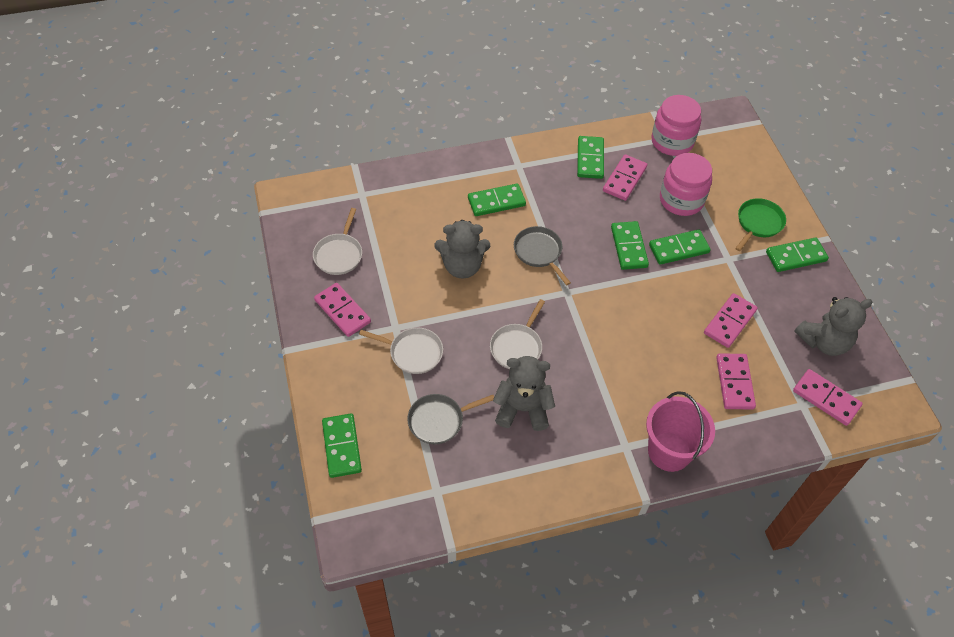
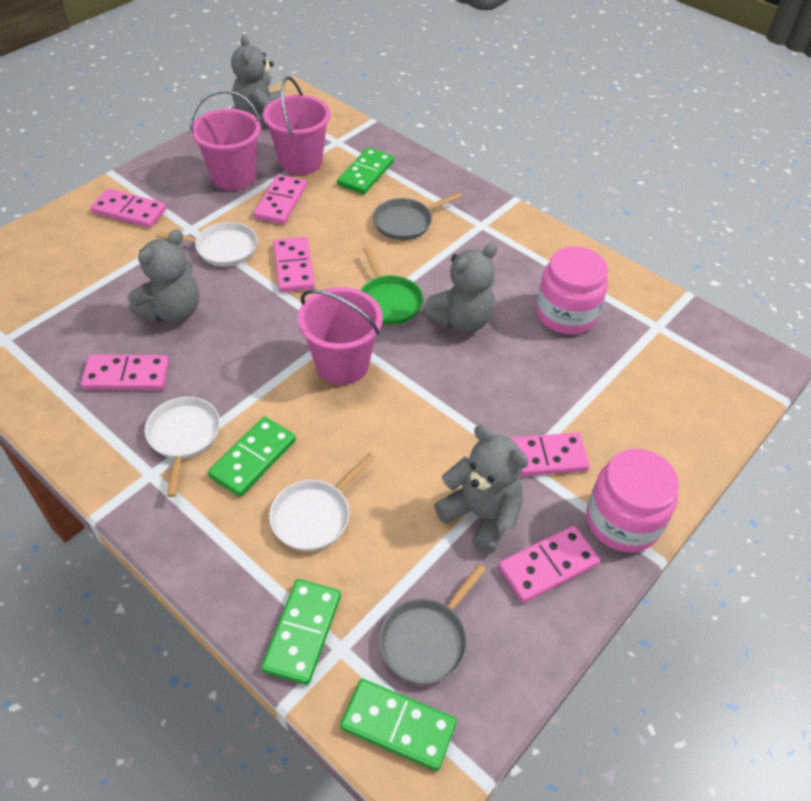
green domino: 6 -> 4
grey teddy bear: 3 -> 4
pink bucket: 1 -> 3
pink domino: 5 -> 6

